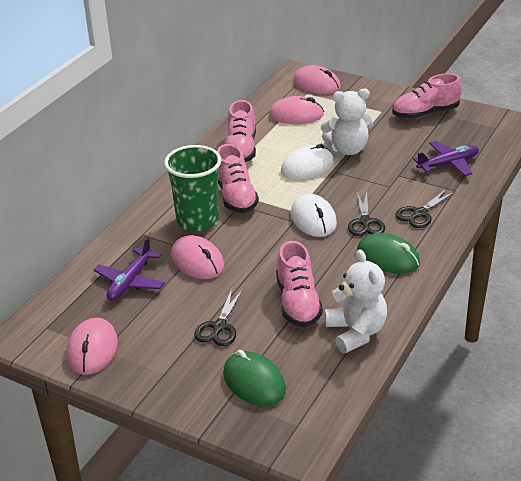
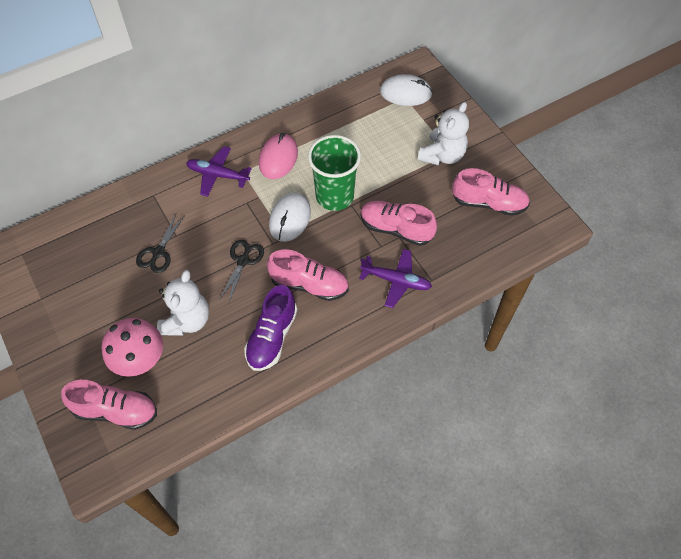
black scissors: 3 -> 2
green mouse: 2 -> 0
pink mouse: 4 -> 1
pink mushroom: 0 -> 1
purple shoe: 0 -> 1

